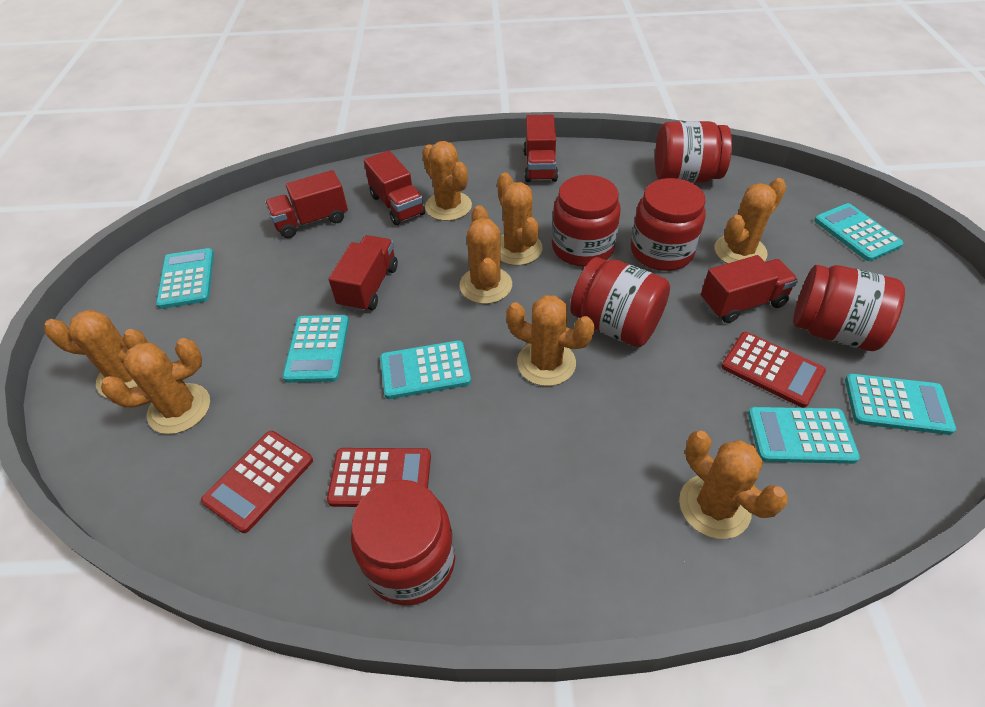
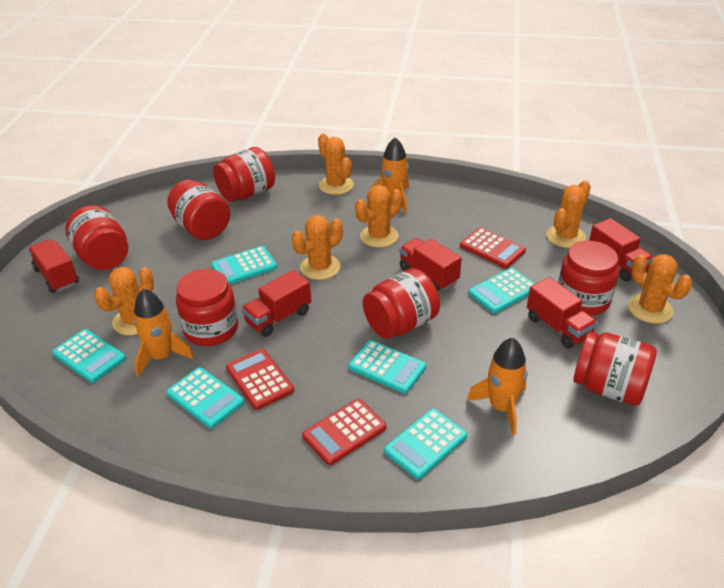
orange cactus: 8 -> 6
orange rocket: 0 -> 3
red jar: 6 -> 7

